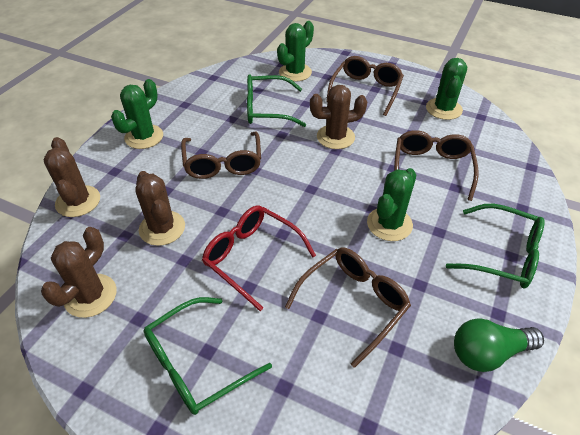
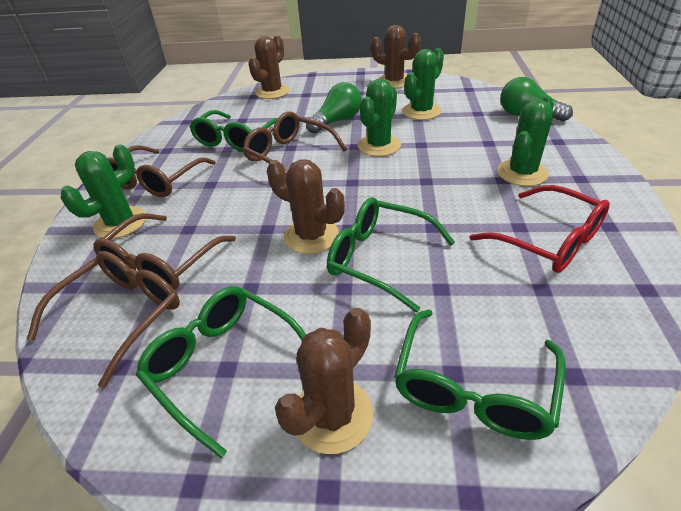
green glasses: 3 -> 4
green light bulb: 1 -> 2

